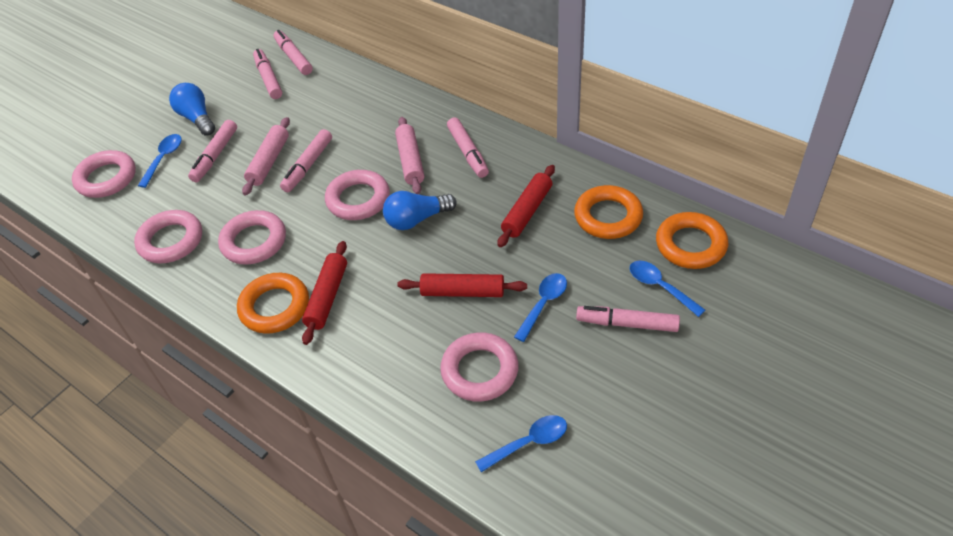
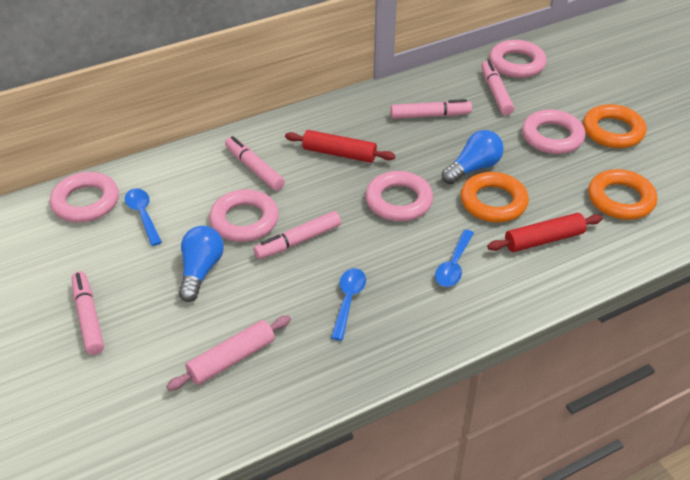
blue spoon: 4 -> 3
pink marker: 6 -> 5
pink rolling pin: 2 -> 1
red rolling pin: 3 -> 2

